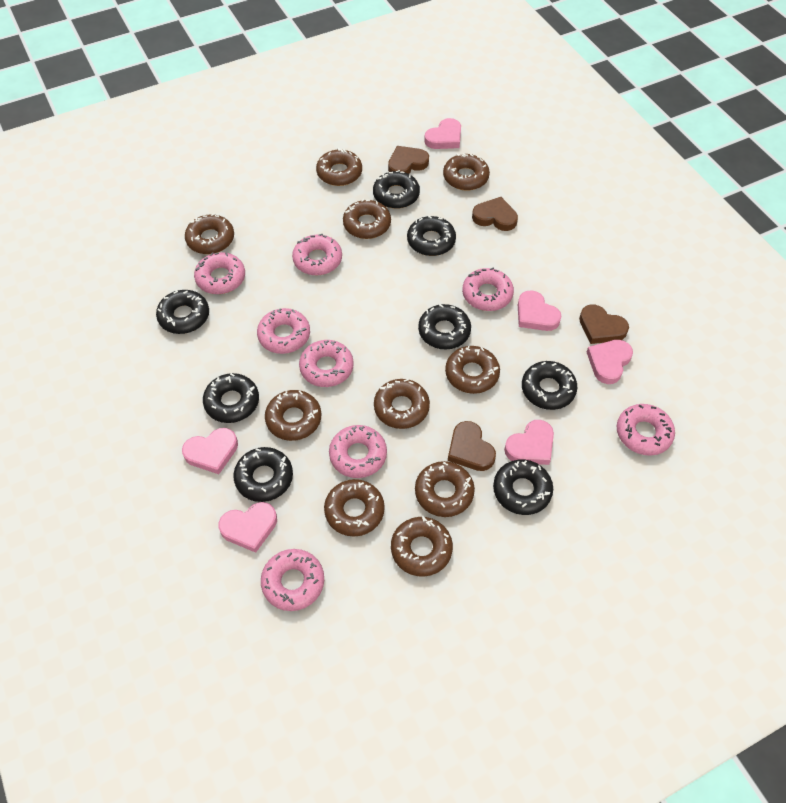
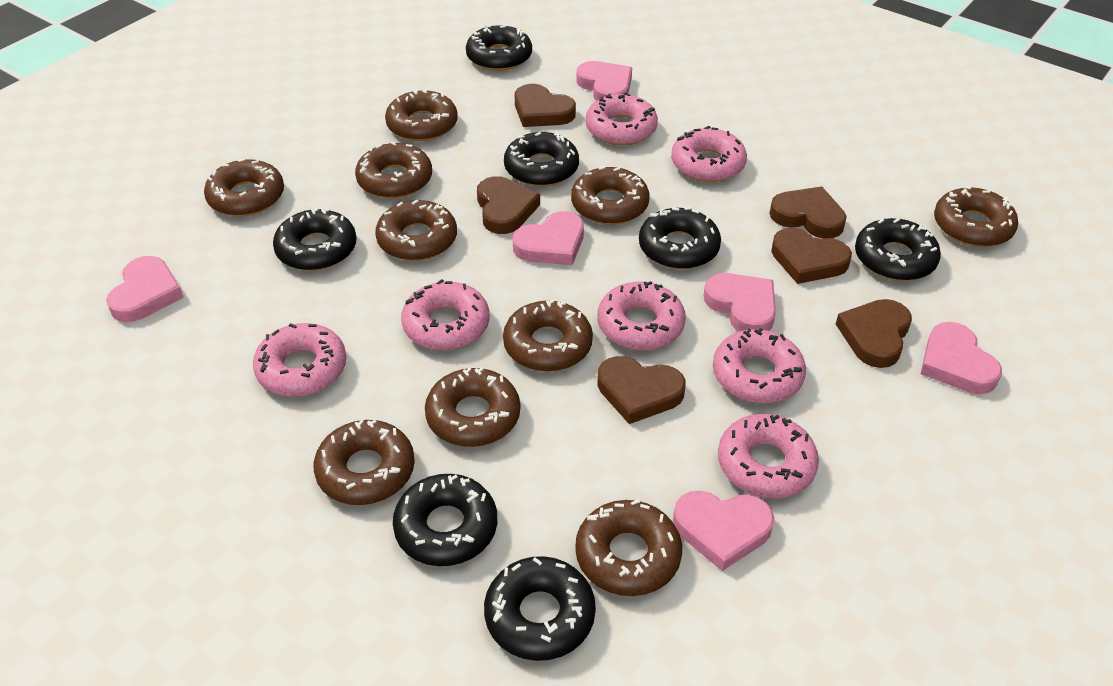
black donut: 8 -> 7
brown heart: 4 -> 6
pink donut: 8 -> 7

